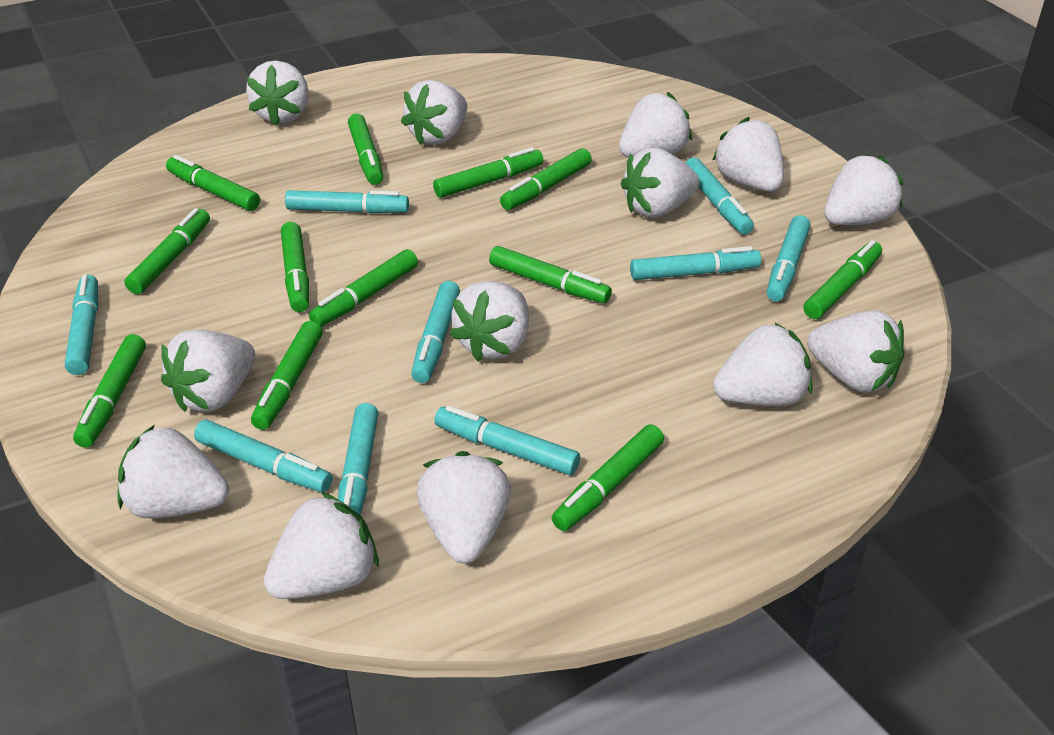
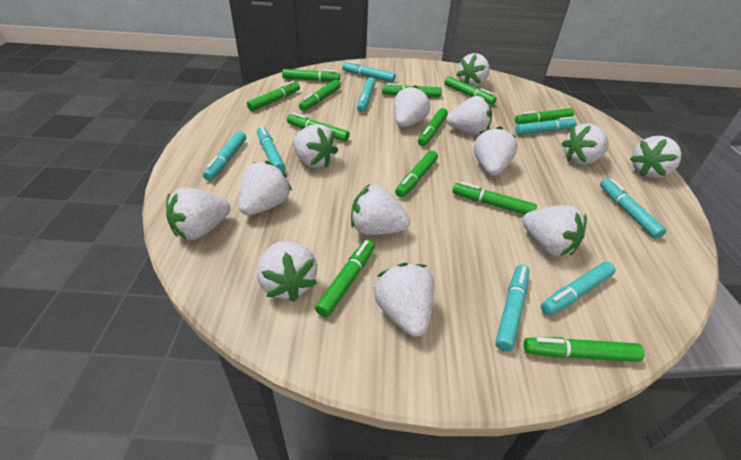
turquoise marker: 9 -> 8

